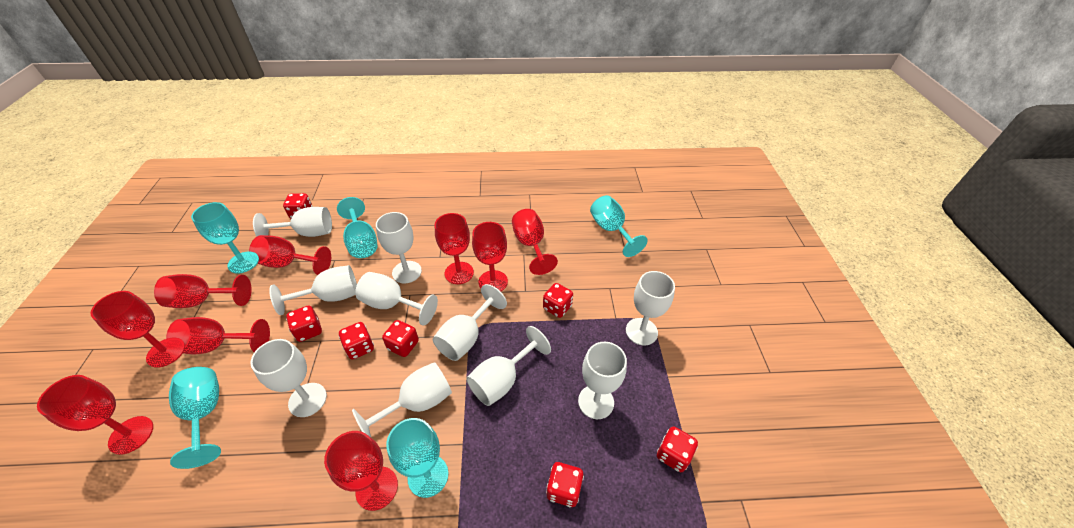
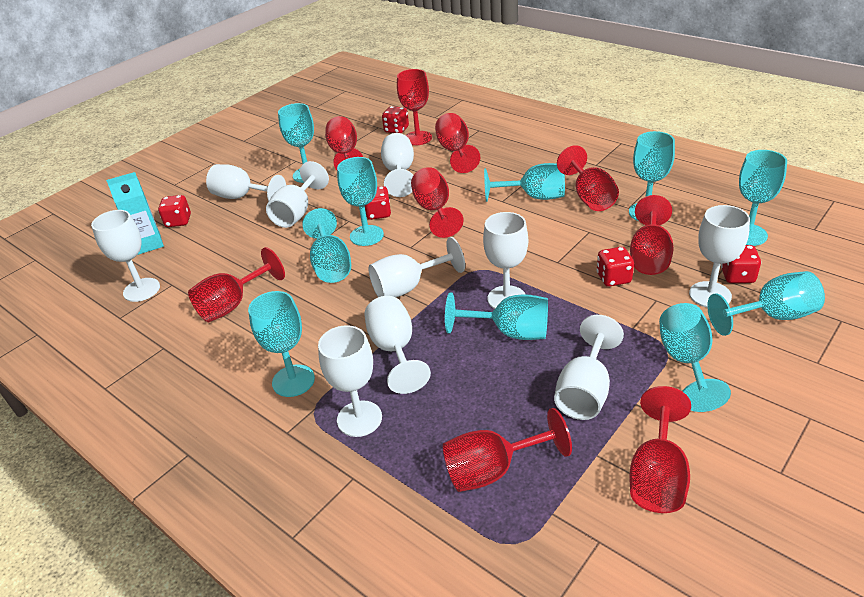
red dice: 7 -> 5
turquoise carton: 0 -> 1
turquoise goblet: 5 -> 10

